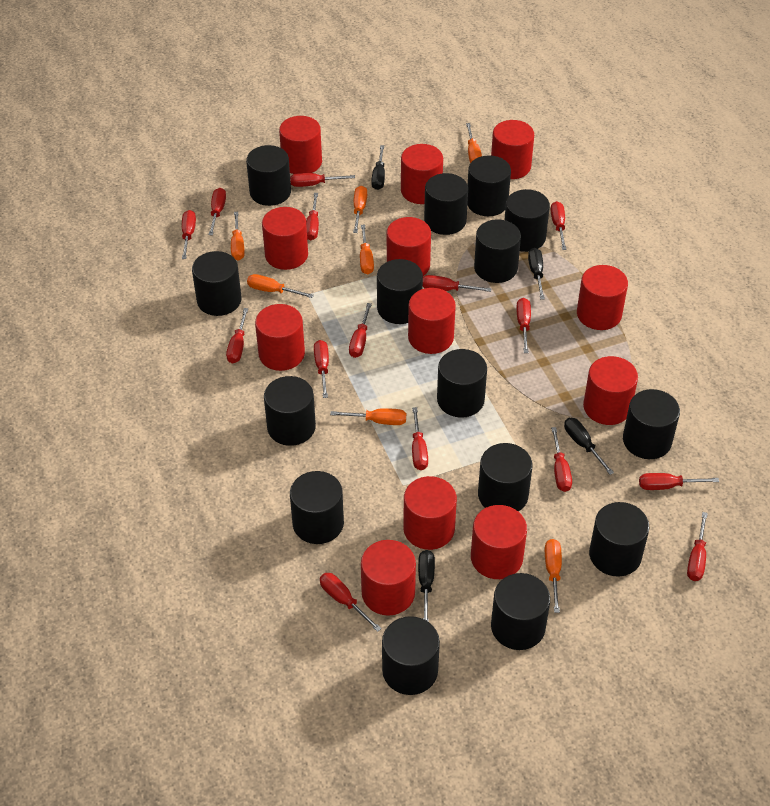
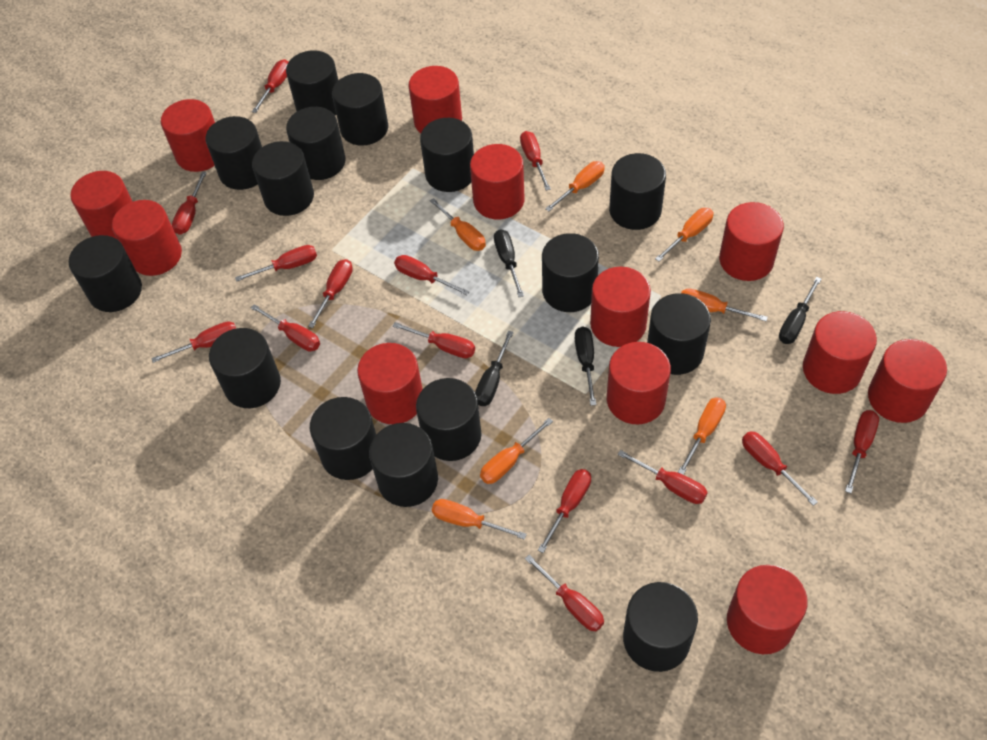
red screwdriver: 15 -> 14

